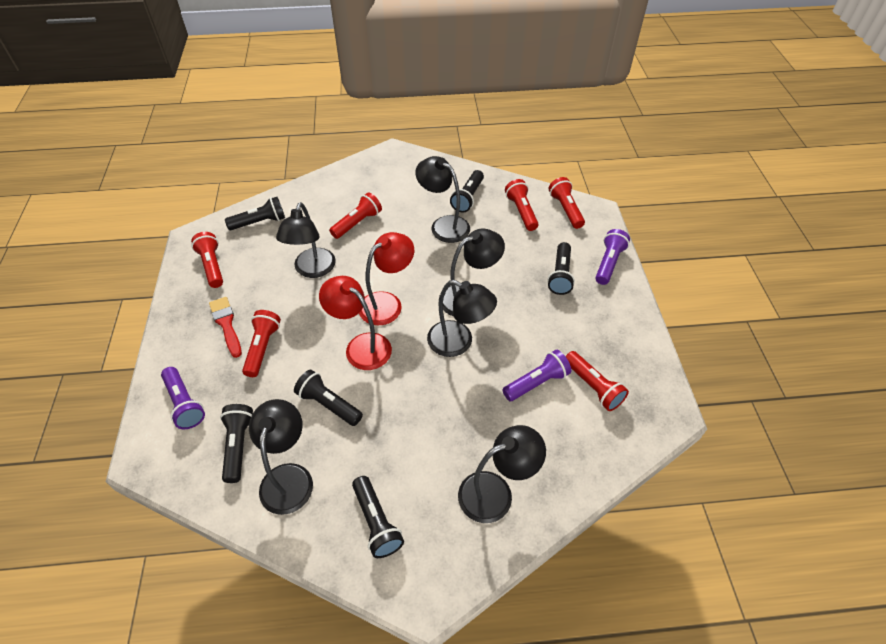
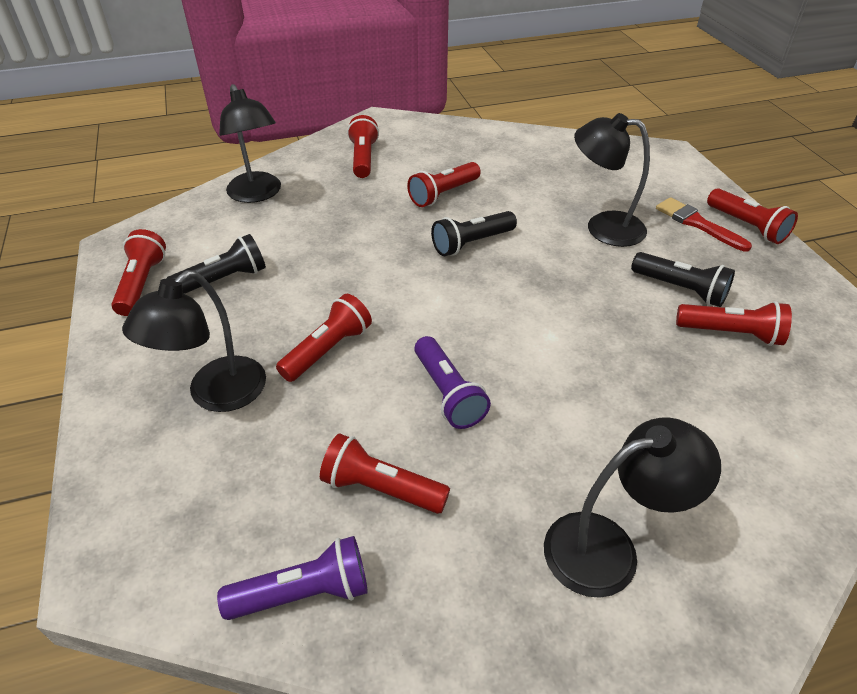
black flashlight: 6 -> 3
black lamp: 6 -> 4
purple flashlight: 3 -> 2
red flashlight: 6 -> 7
red lamp: 2 -> 0

